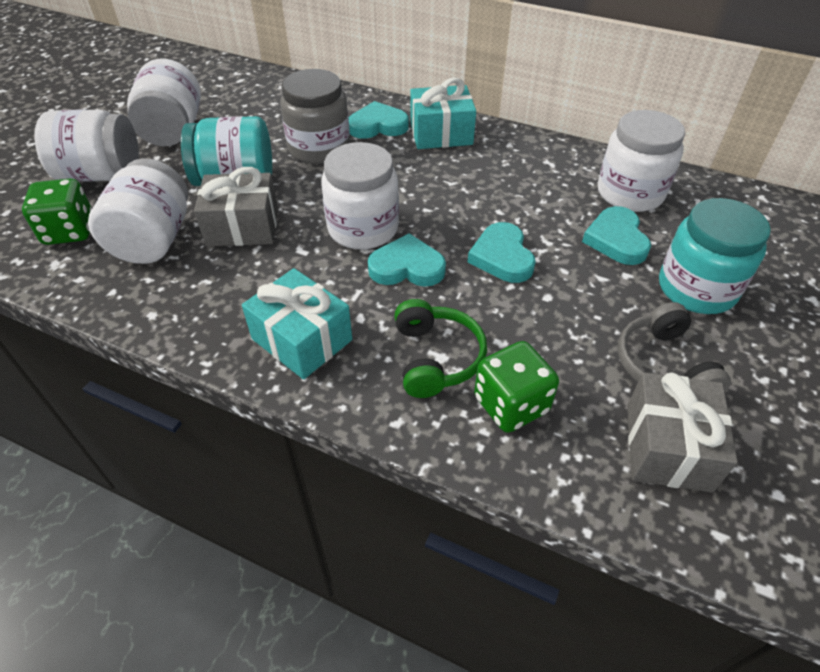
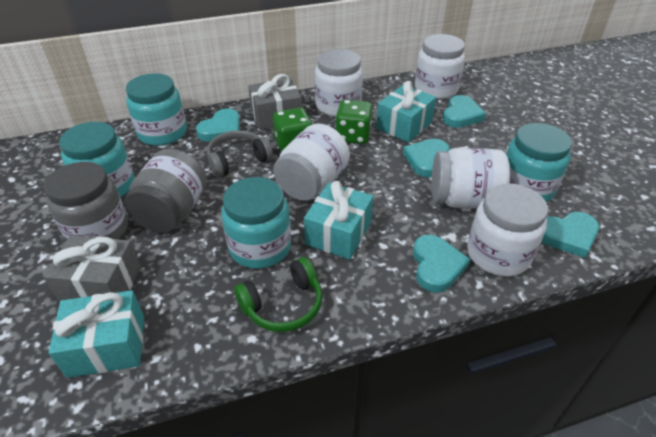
grey jar: 1 -> 2
turquoise gift: 2 -> 3
turquoise heart: 4 -> 5
turquoise jar: 2 -> 4

